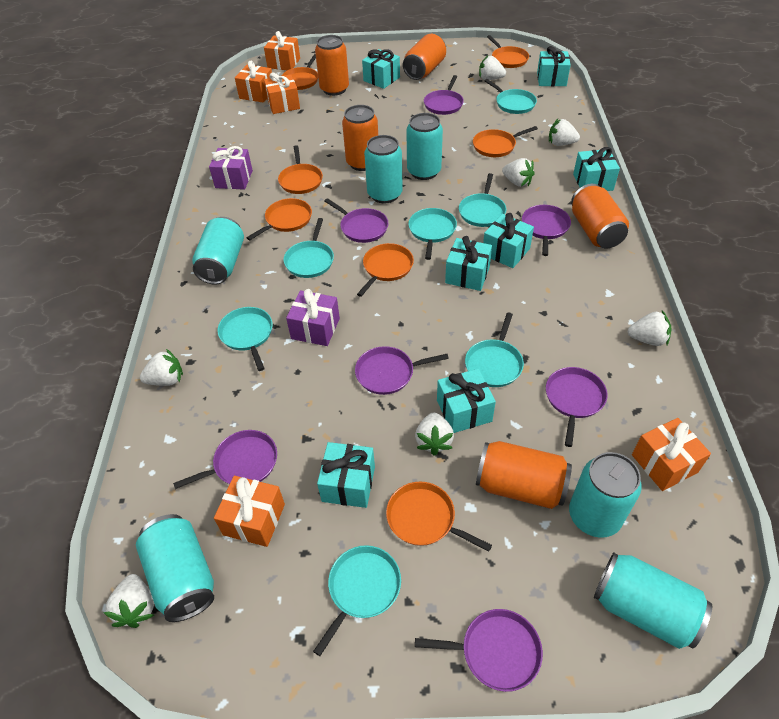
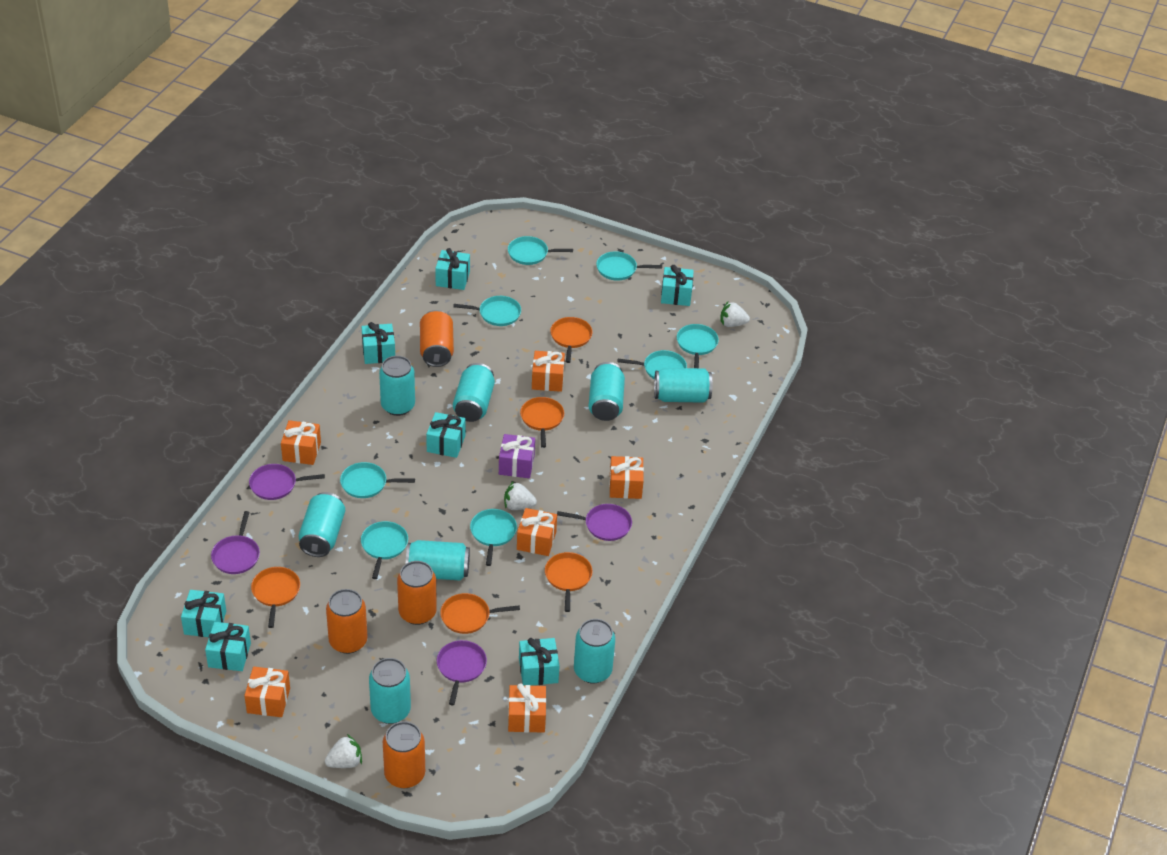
orange can: 5 -> 4
orange gift: 5 -> 6
orange pan: 7 -> 5
purple gift: 2 -> 1
purple pan: 7 -> 4
turquoise can: 6 -> 8
turquoise pan: 7 -> 8
white strawberry: 7 -> 3

